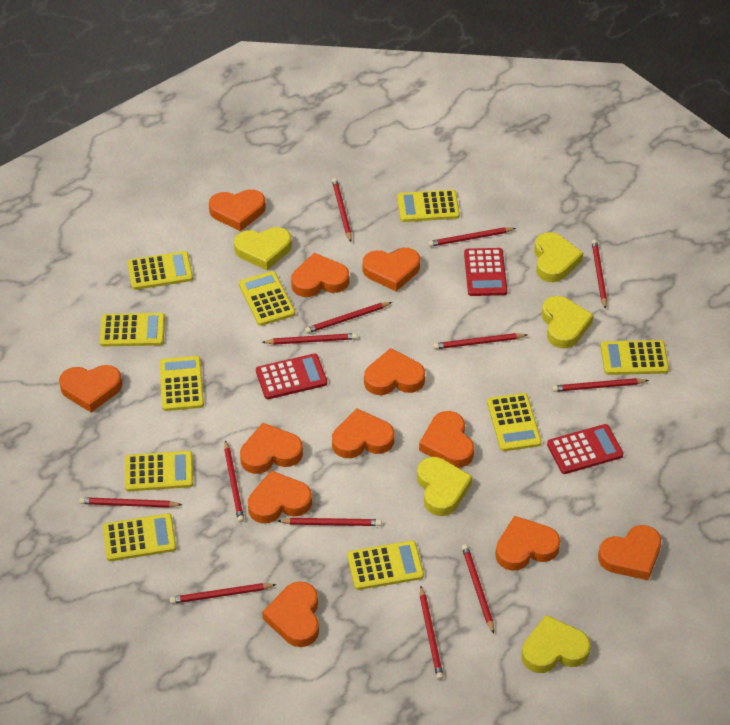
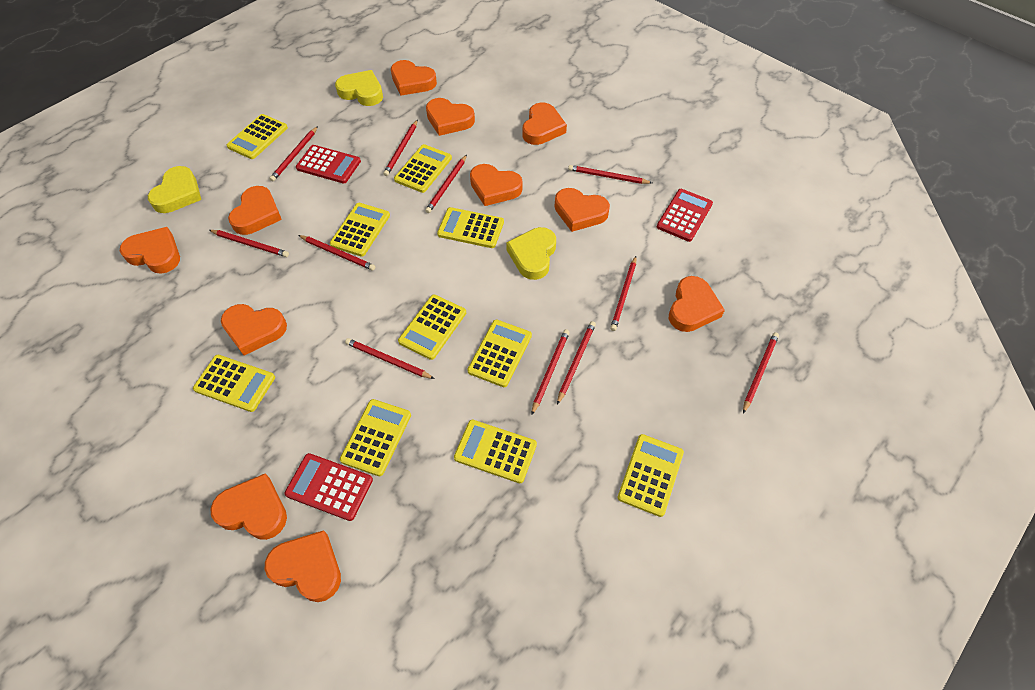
orange heart: 12 -> 11
red pencil: 13 -> 11
yellow heart: 5 -> 3

